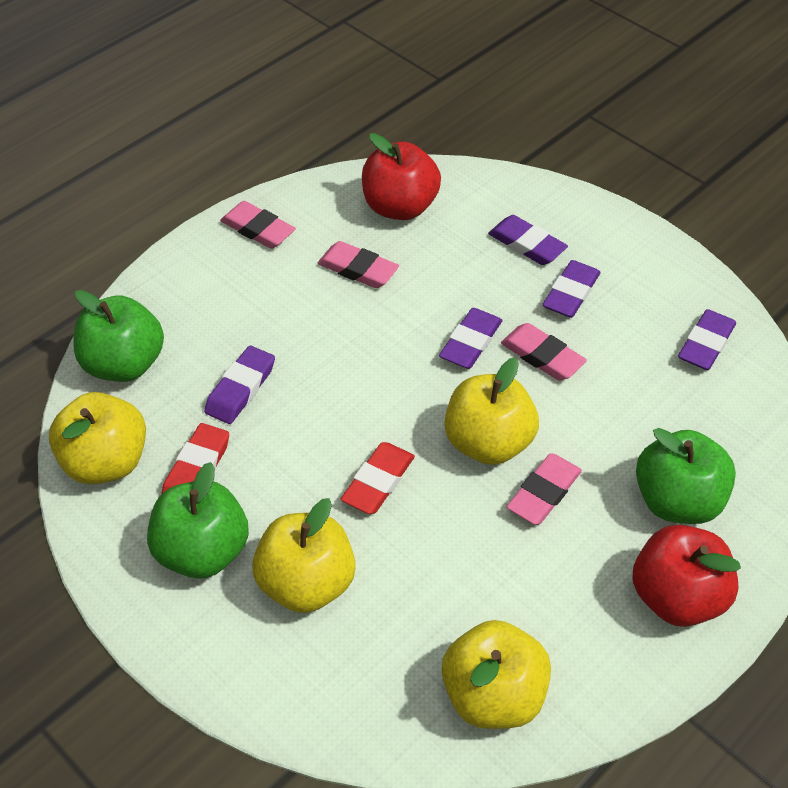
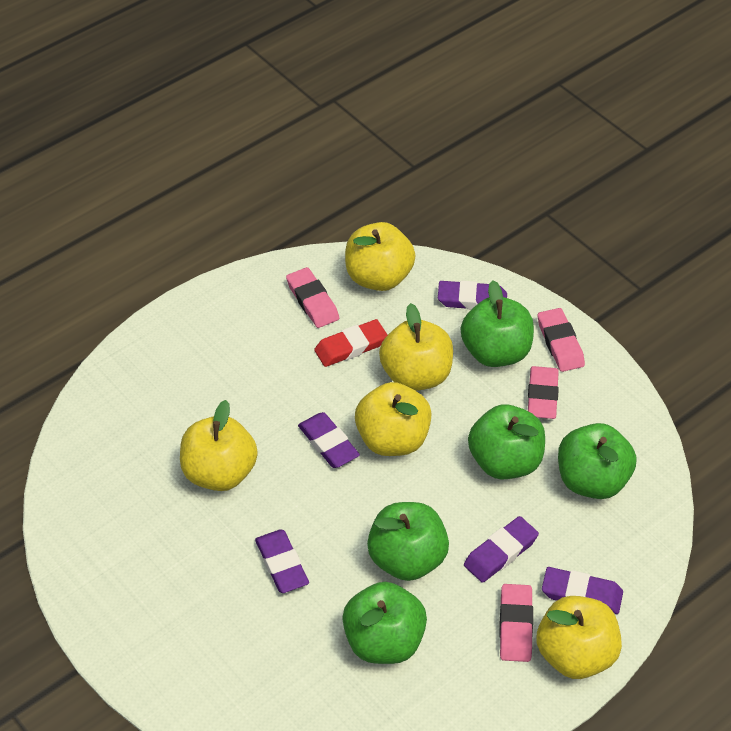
green apple: 3 -> 5
red apple: 2 -> 0
red eraser: 2 -> 1
yellow apple: 4 -> 5

